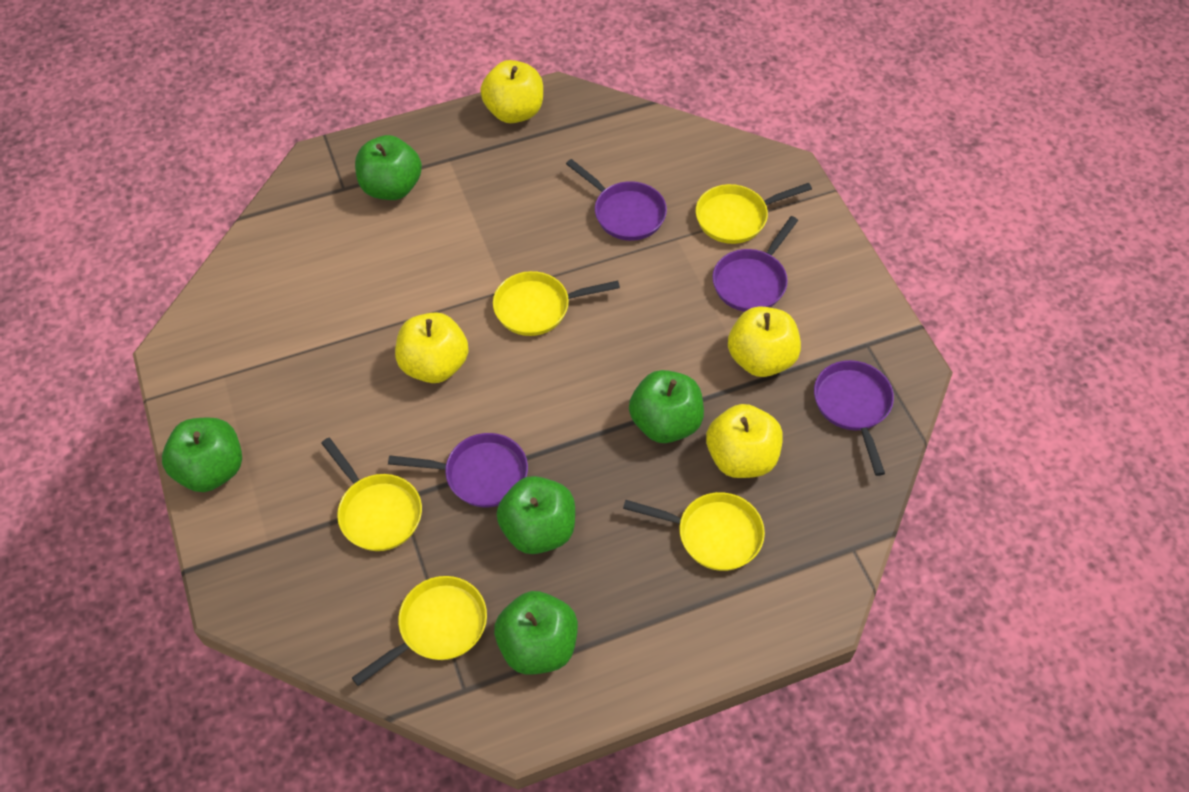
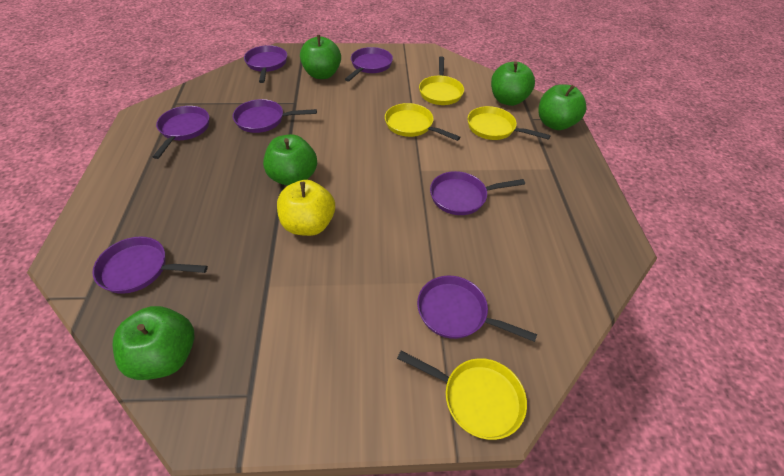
purple pan: 4 -> 7
yellow apple: 4 -> 1
yellow pan: 5 -> 4

